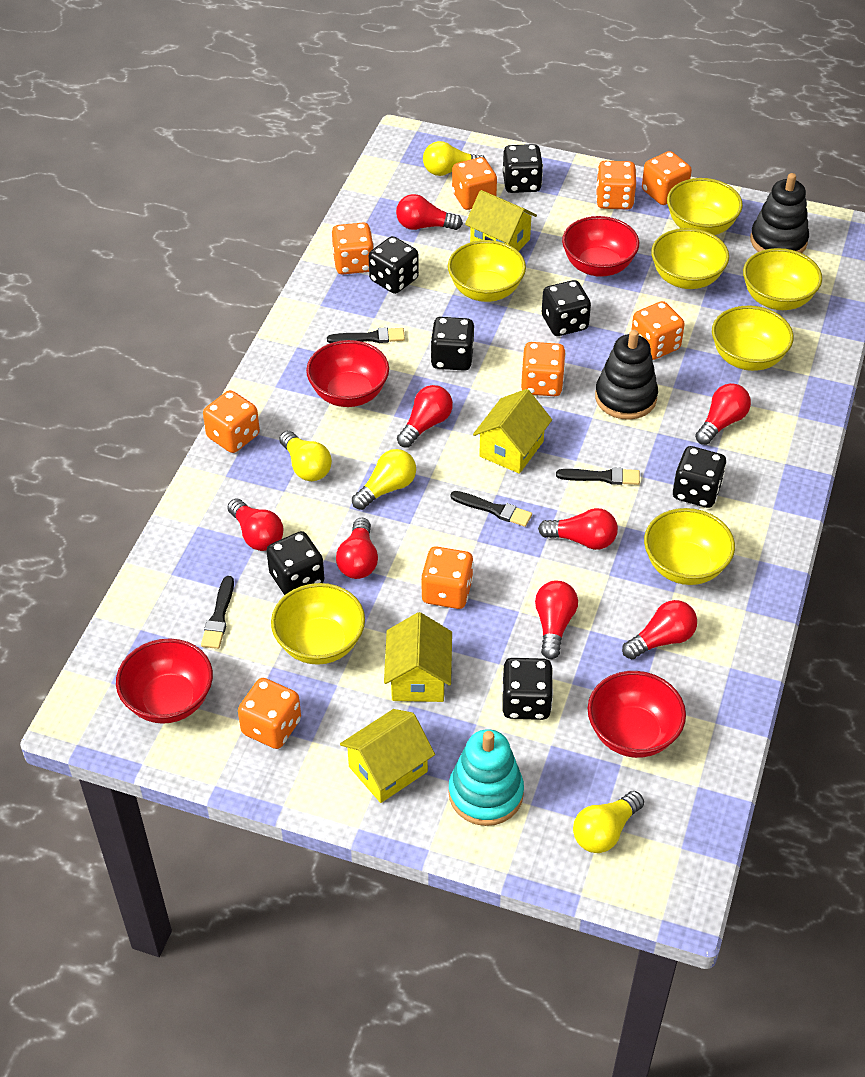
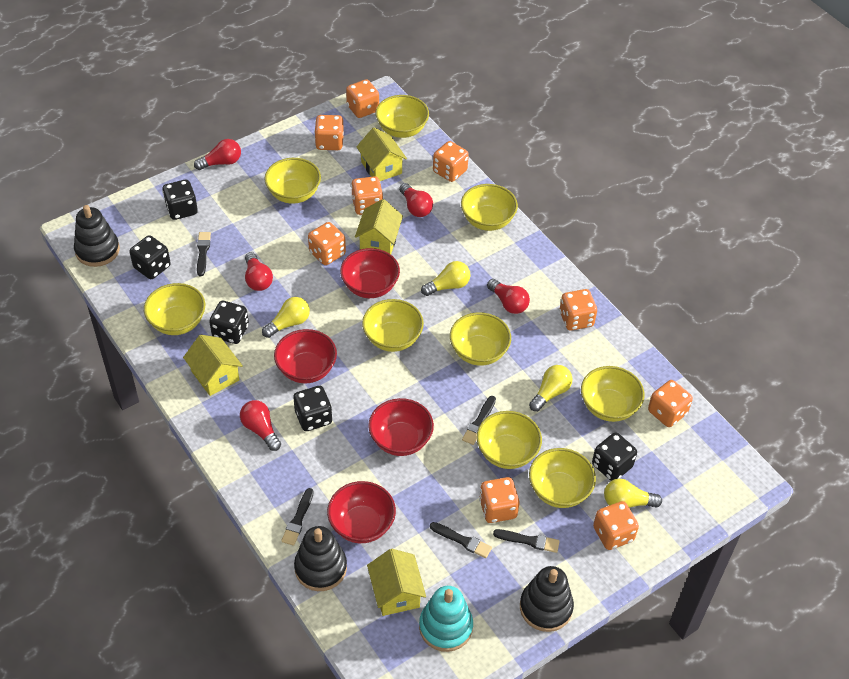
black brush: 4 -> 5
black dice: 7 -> 5
black stacking toy: 2 -> 3
red light bulb: 8 -> 5
yellow bowl: 7 -> 9

